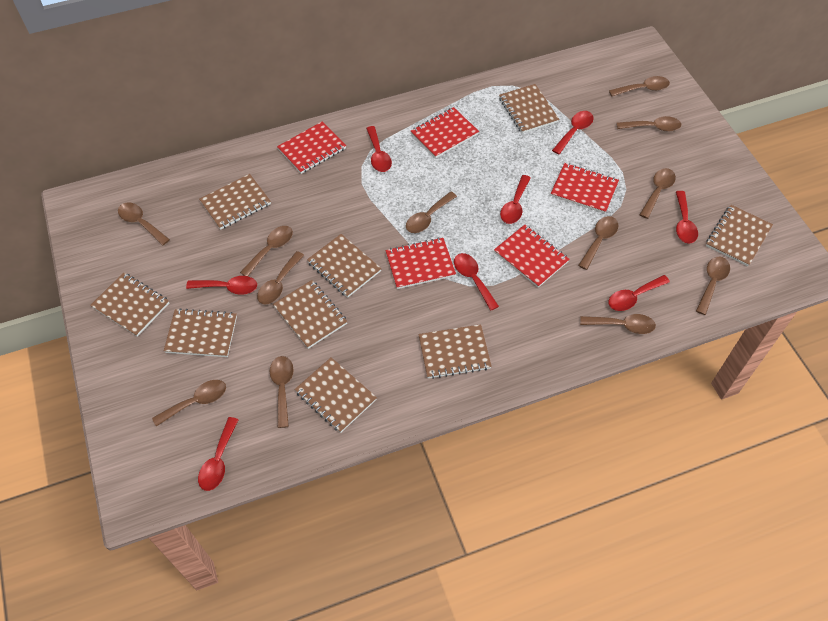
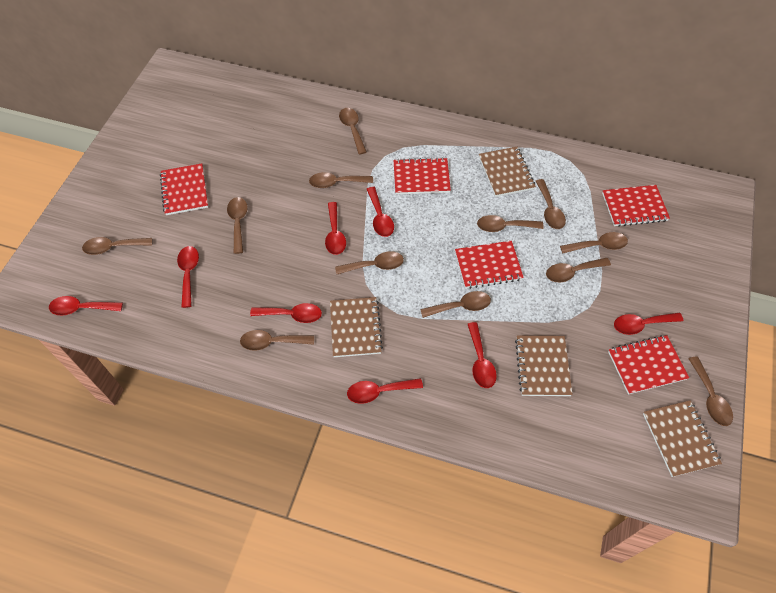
brown notebook: 9 -> 4

